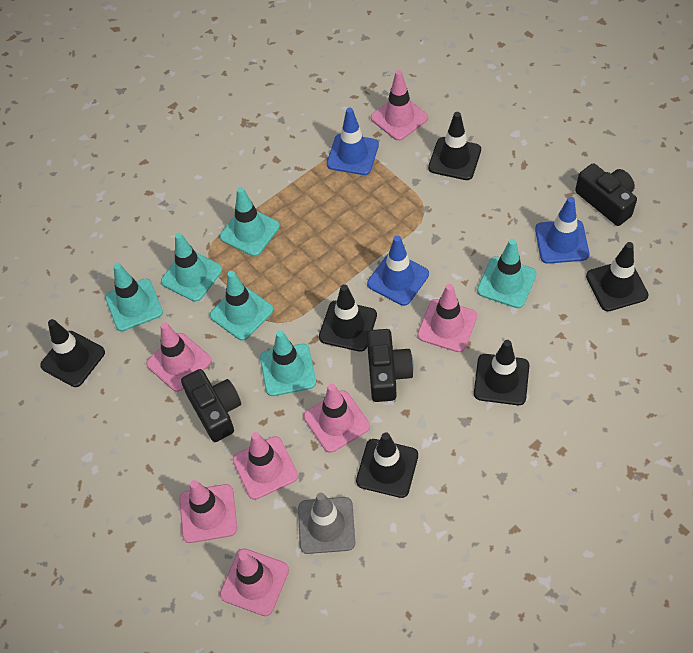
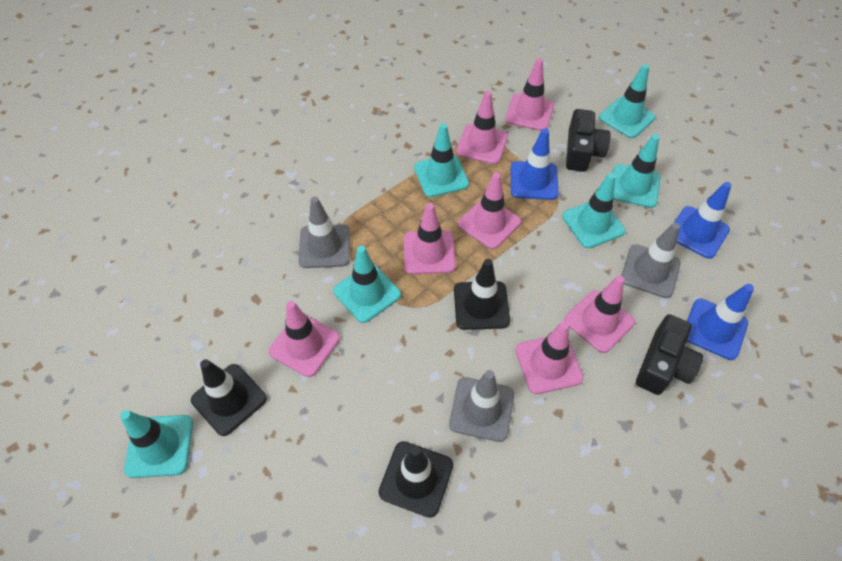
black camera: 3 -> 2
black traffic cone: 6 -> 3
grey traffic cone: 1 -> 3

